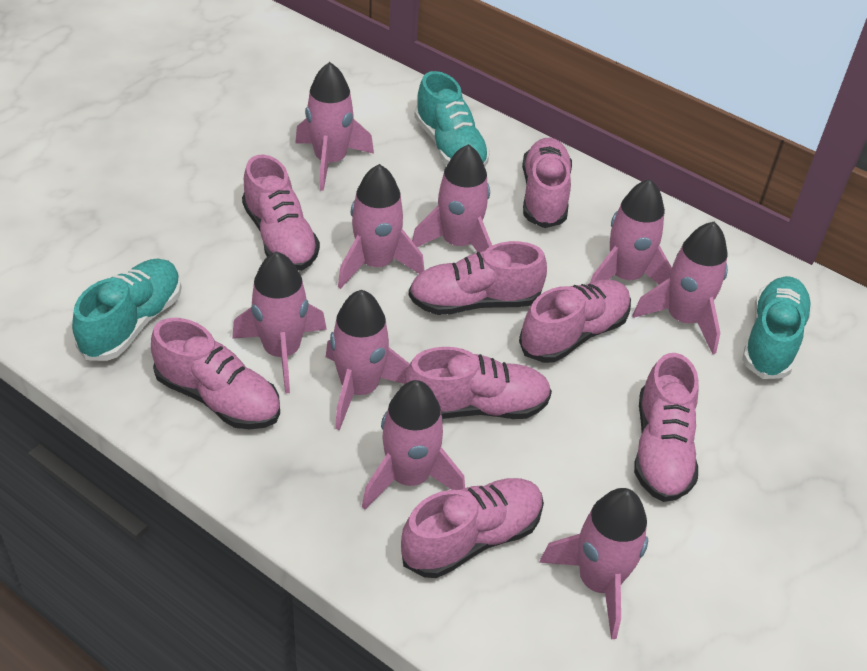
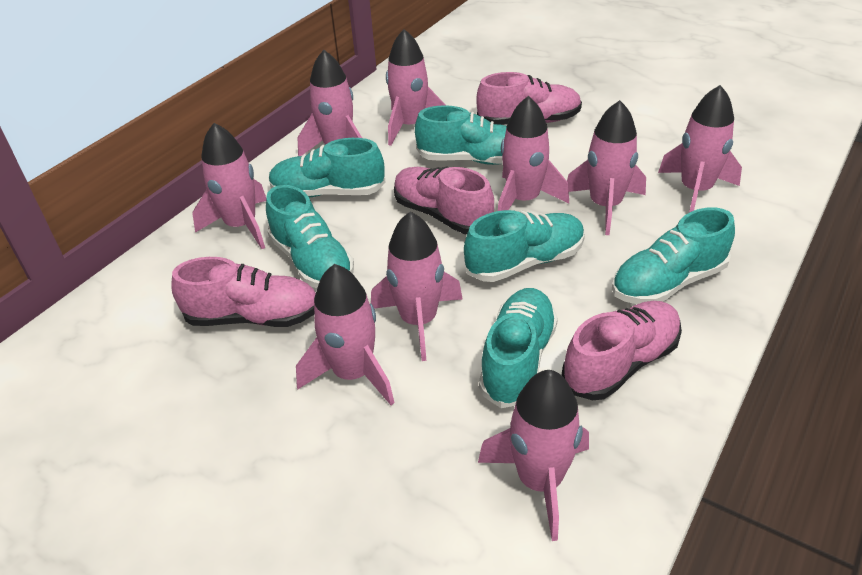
pink shoe: 8 -> 4
turquoise shoe: 3 -> 6

